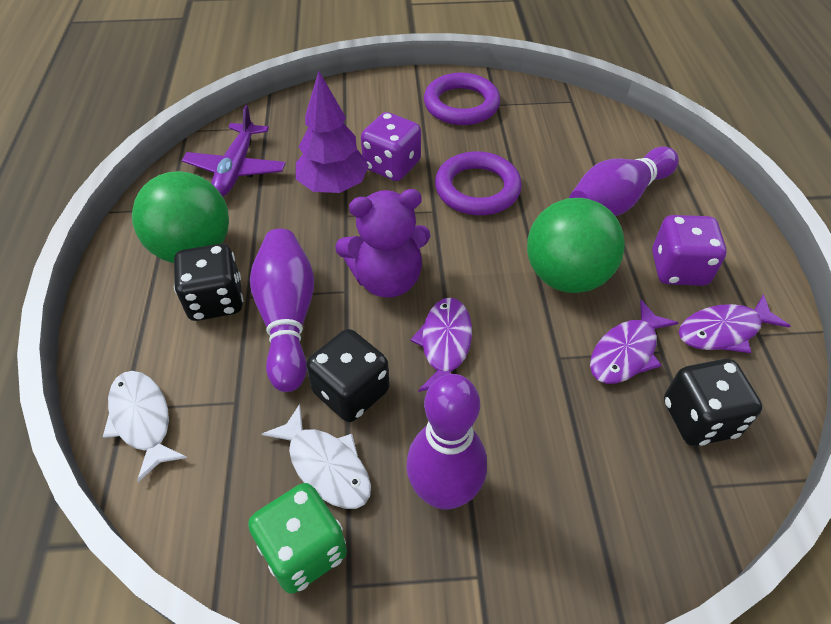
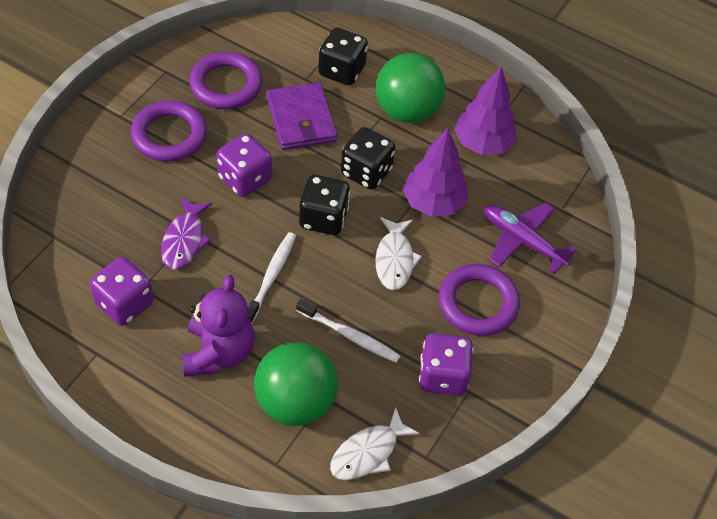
green dice: 1 -> 0
purple bowling pin: 3 -> 0
purple dice: 2 -> 3
purple fish: 3 -> 1
purple ring: 2 -> 3
purple tree: 1 -> 2
purple wallet: 0 -> 1
white toothbrush: 0 -> 2

